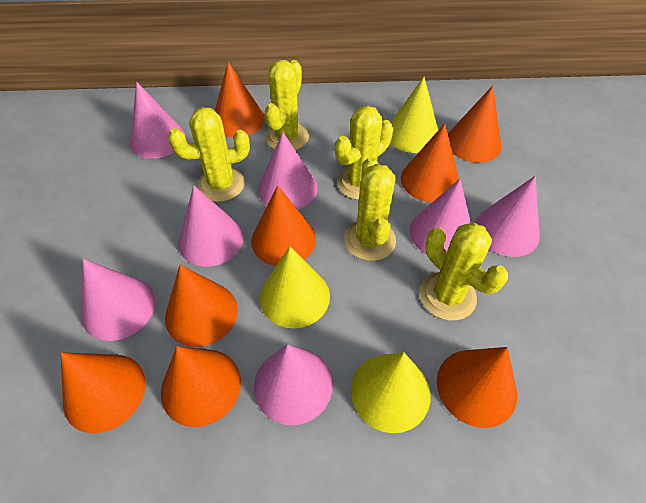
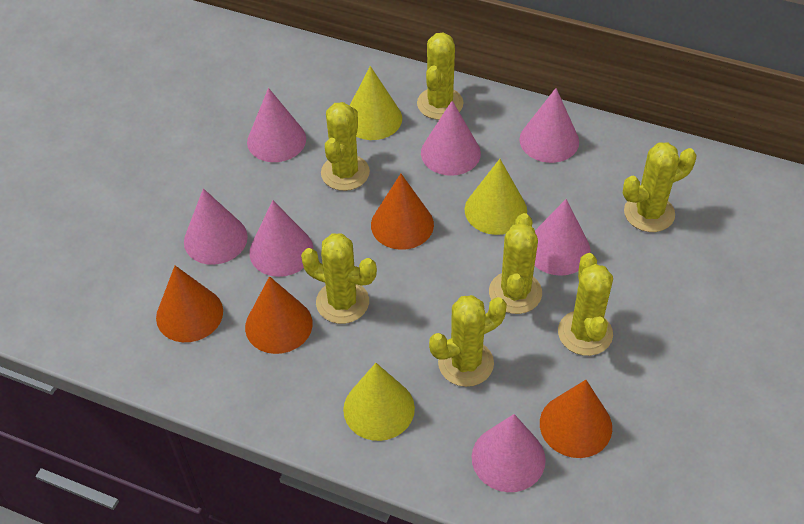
orange cone: 8 -> 4
yellow cactus: 5 -> 7

